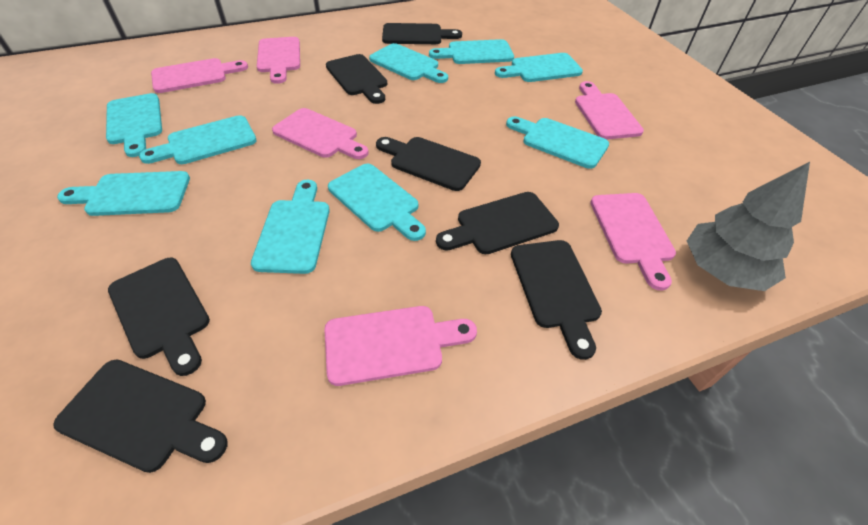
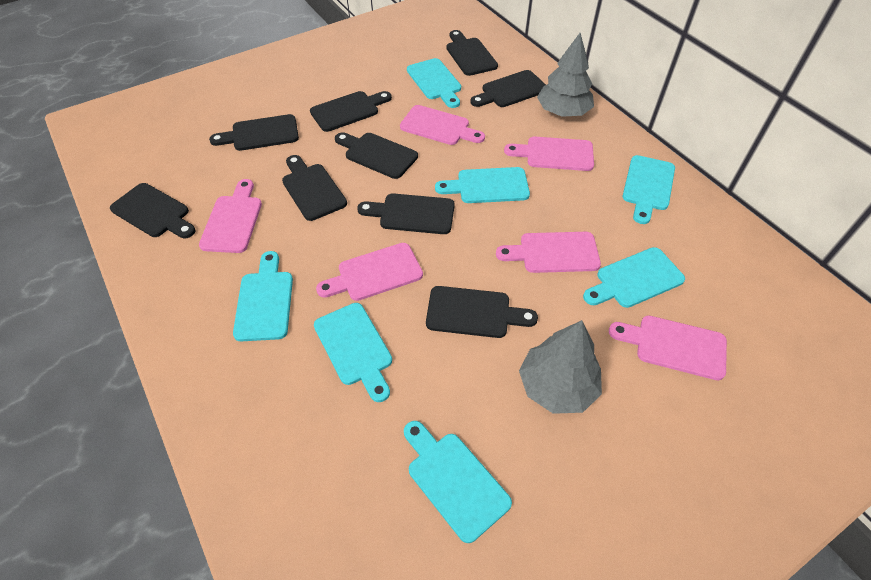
black cutting board: 7 -> 9
grey tree: 1 -> 2
turquoise cutting board: 9 -> 7

